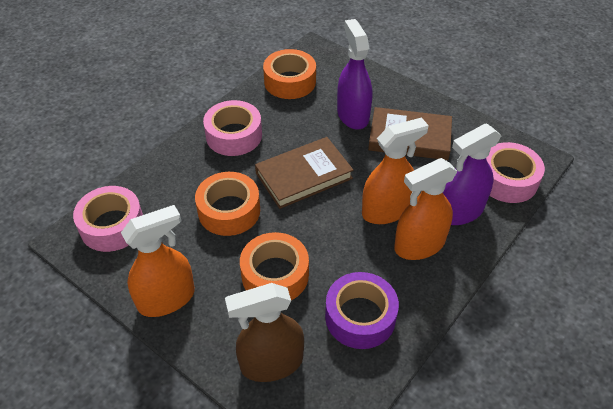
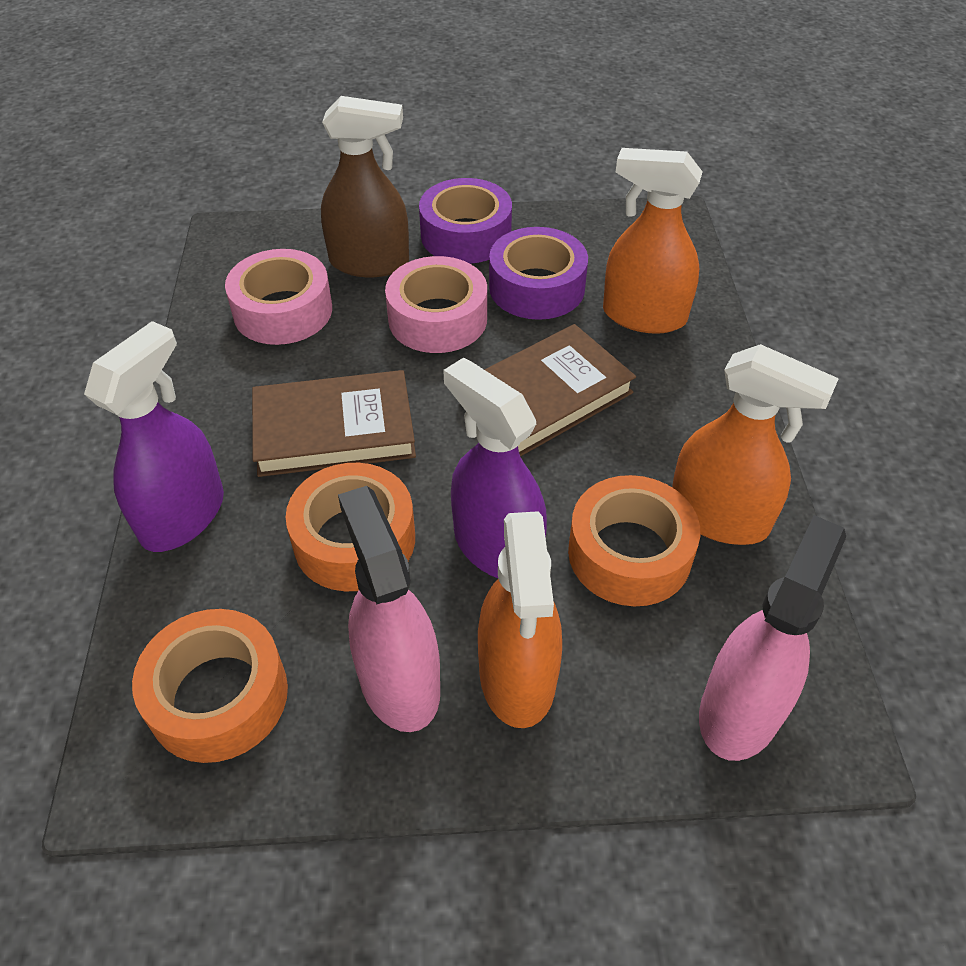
pink spray bottle: 0 -> 2
pink tape: 3 -> 2
purple tape: 1 -> 2

